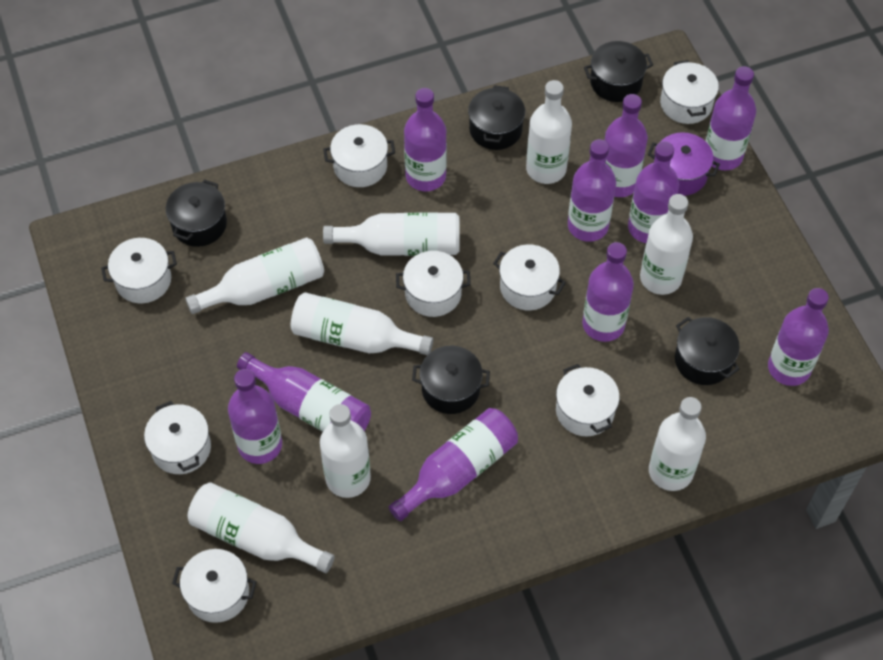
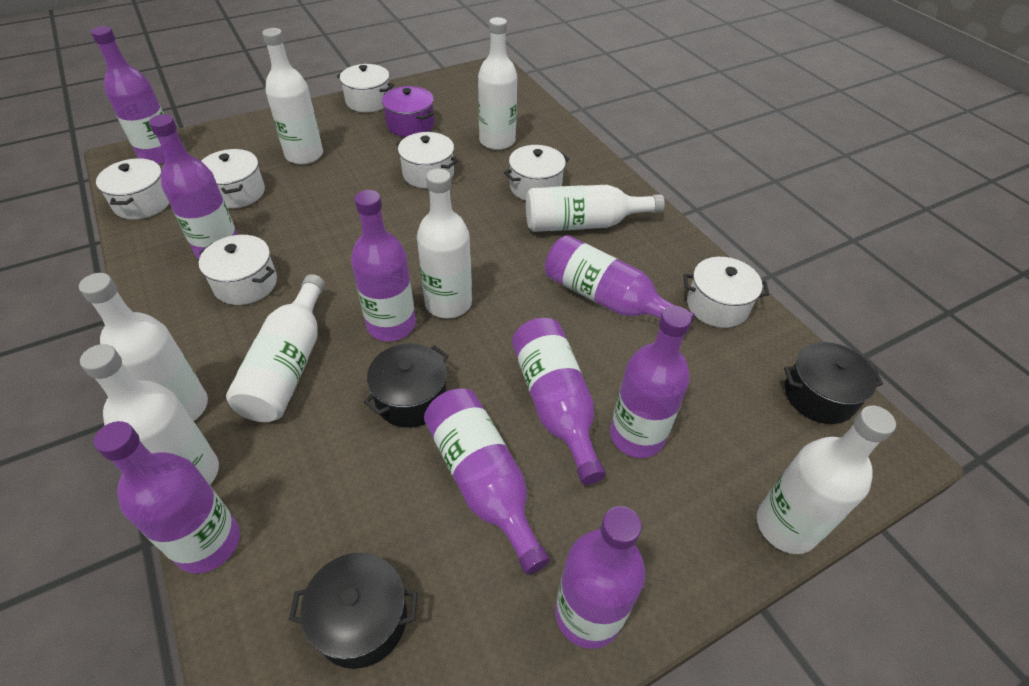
black pot: 5 -> 3
purple bottle: 10 -> 9
white pot: 8 -> 7

